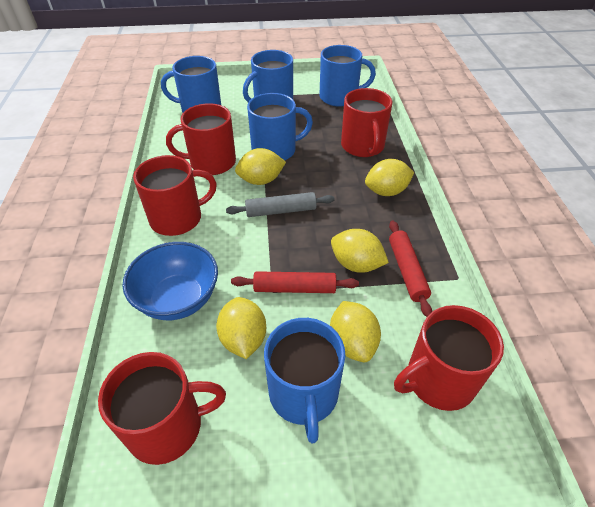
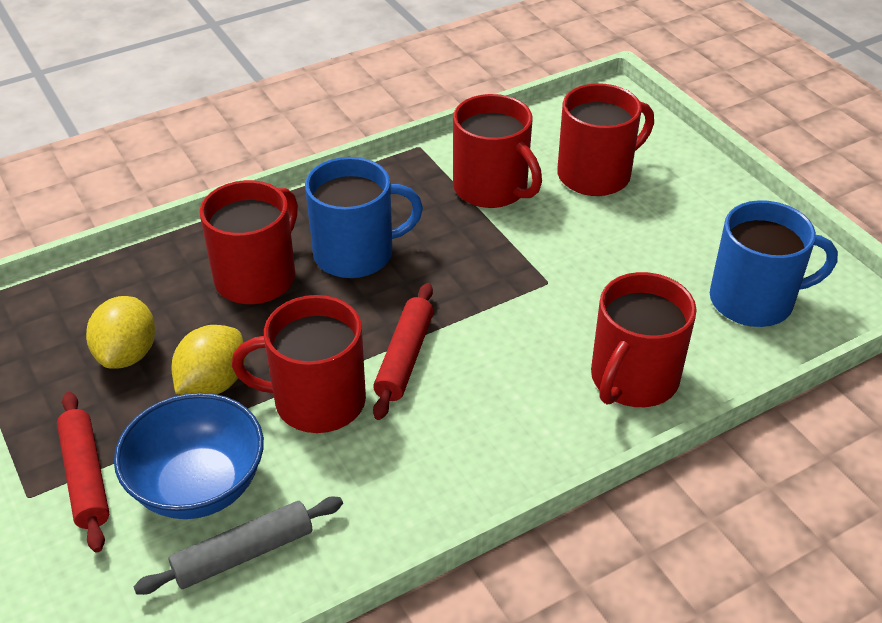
blue mug: 5 -> 2
yellow lemon: 5 -> 2

